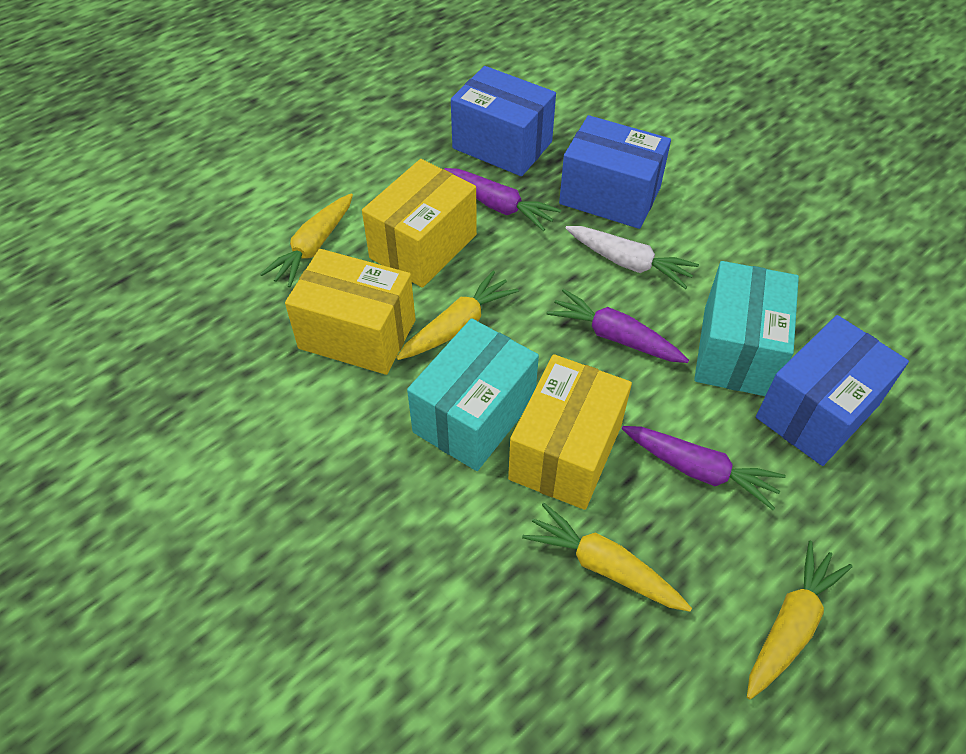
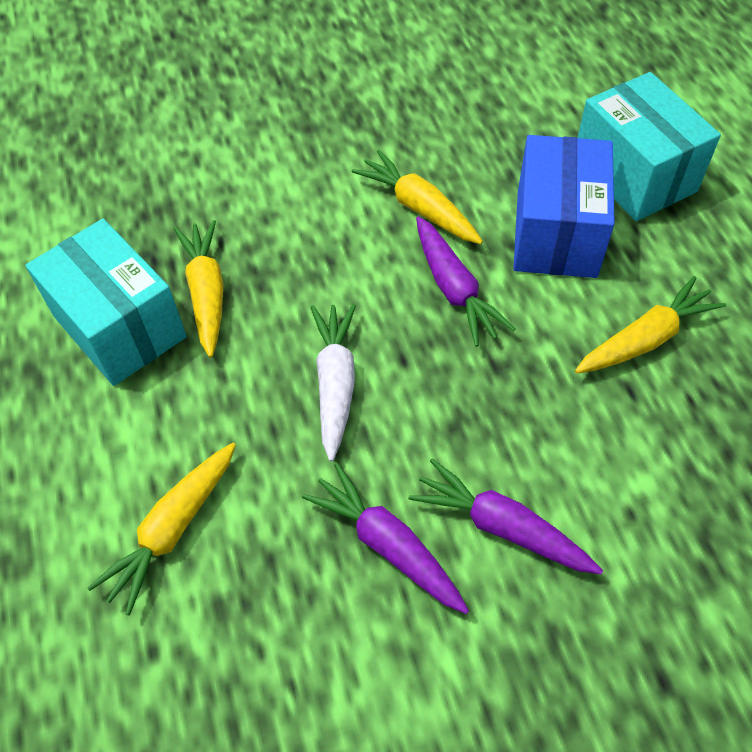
blue box: 3 -> 1
yellow box: 3 -> 0

